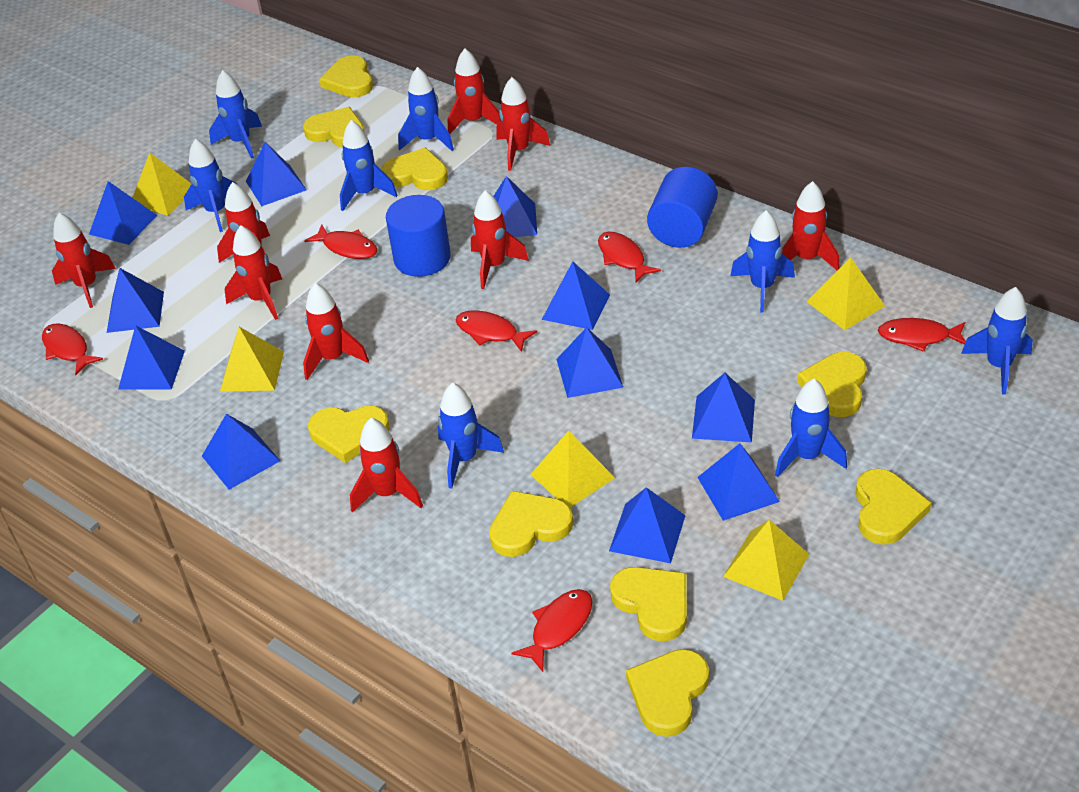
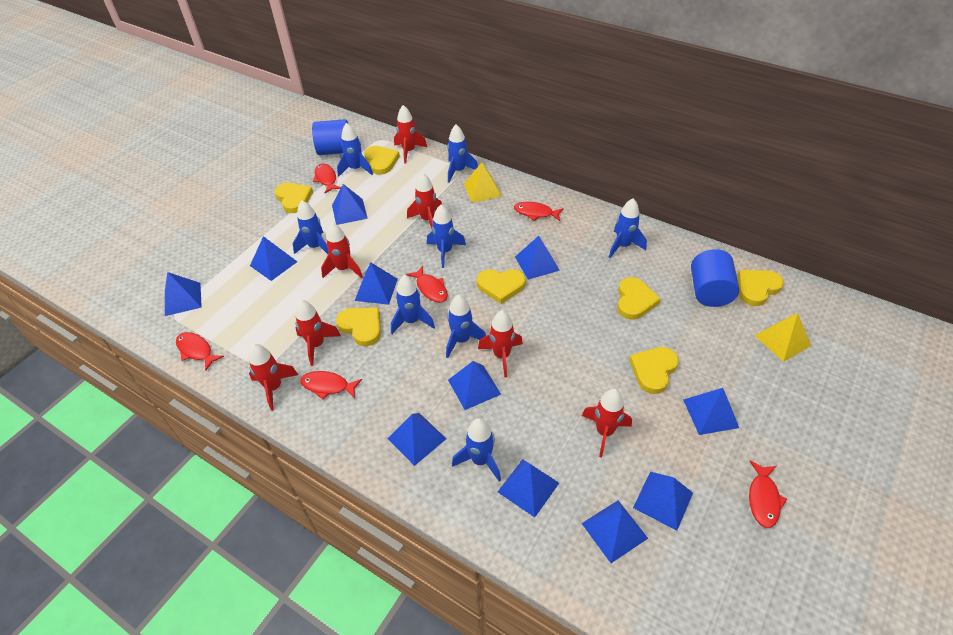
red rocket: 9 -> 7
yellow heart: 9 -> 7
yellow pyramid: 5 -> 2

